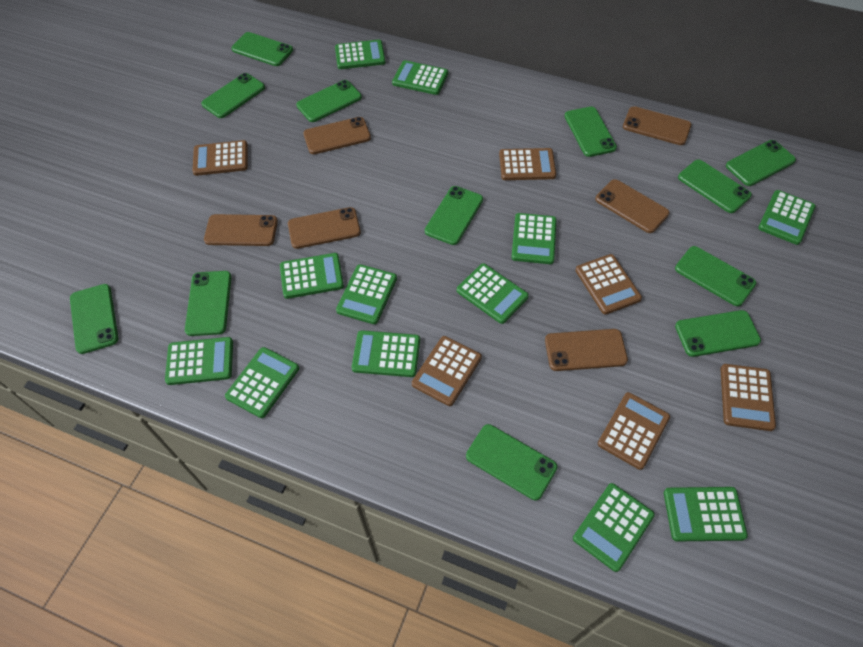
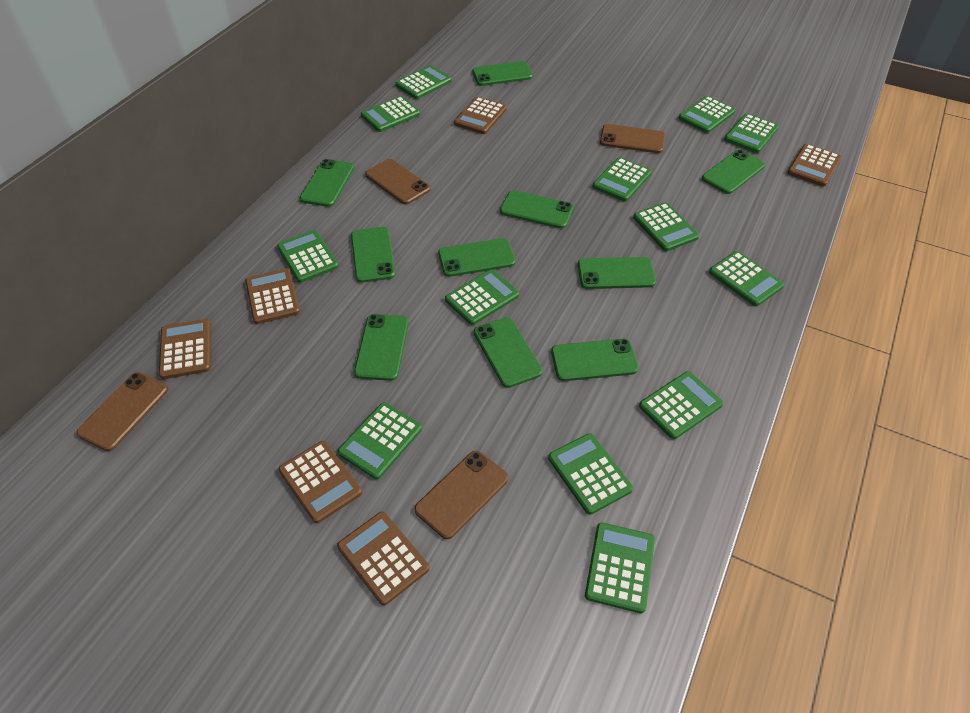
brown phone: 6 -> 4
green calculator: 12 -> 13
green phone: 12 -> 10

